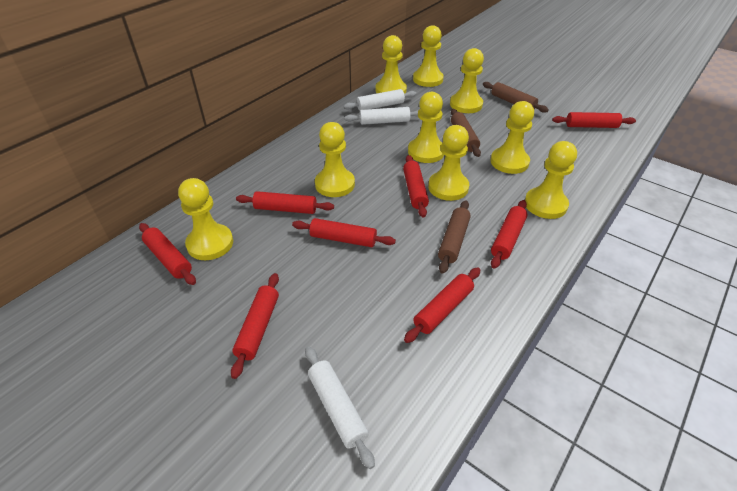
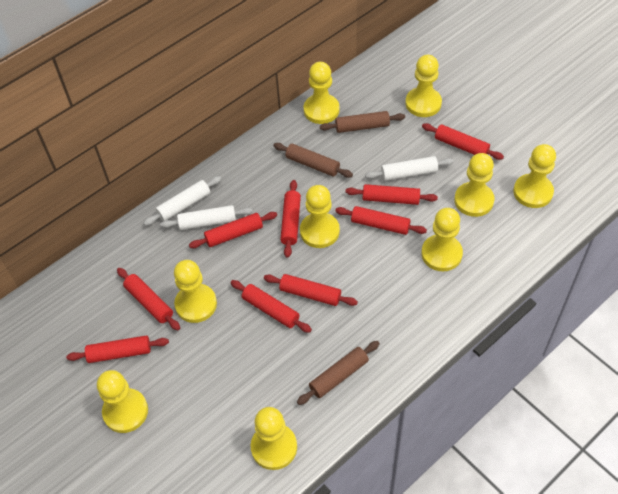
red rolling pin: 8 -> 9

